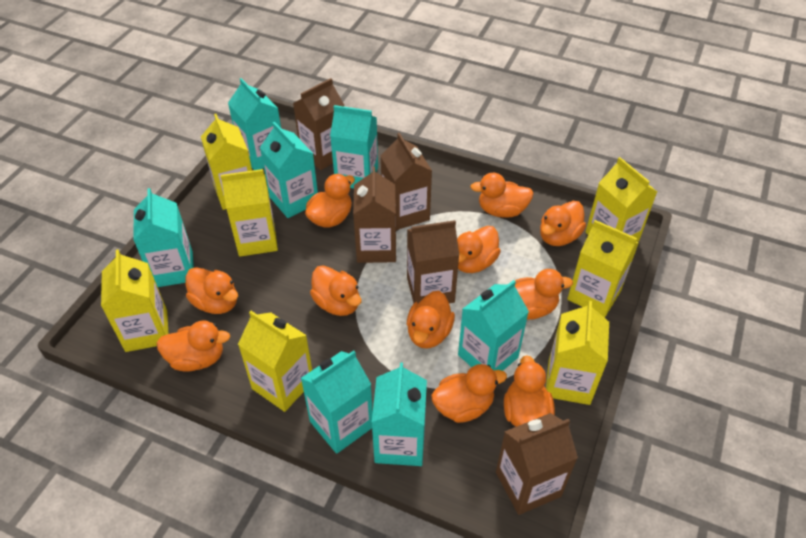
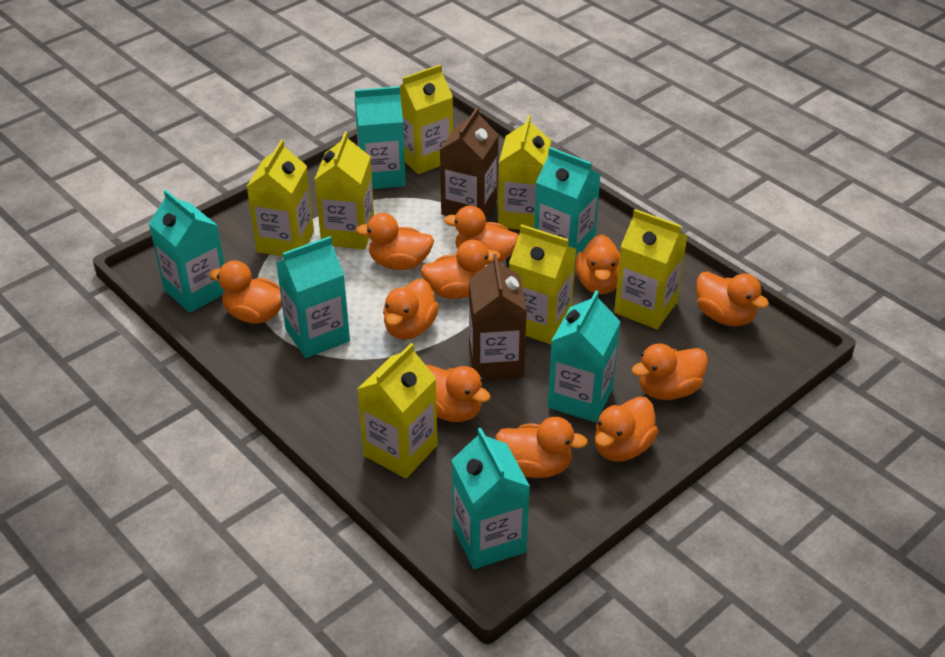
brown carton: 5 -> 2
turquoise carton: 7 -> 6

